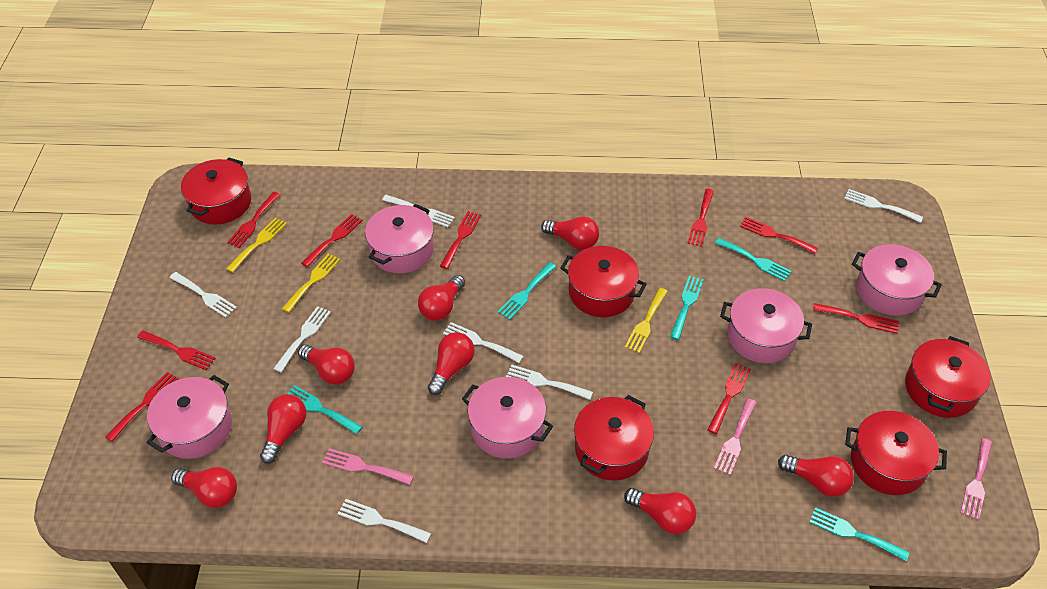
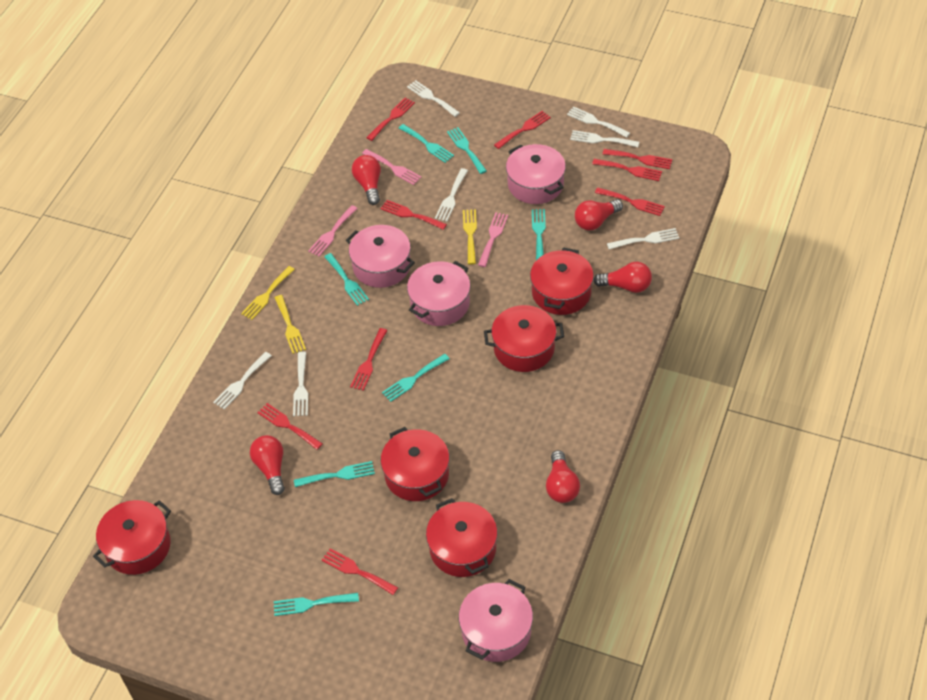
pink pot: 5 -> 4
red light bulb: 8 -> 5
turquoise fork: 5 -> 7

